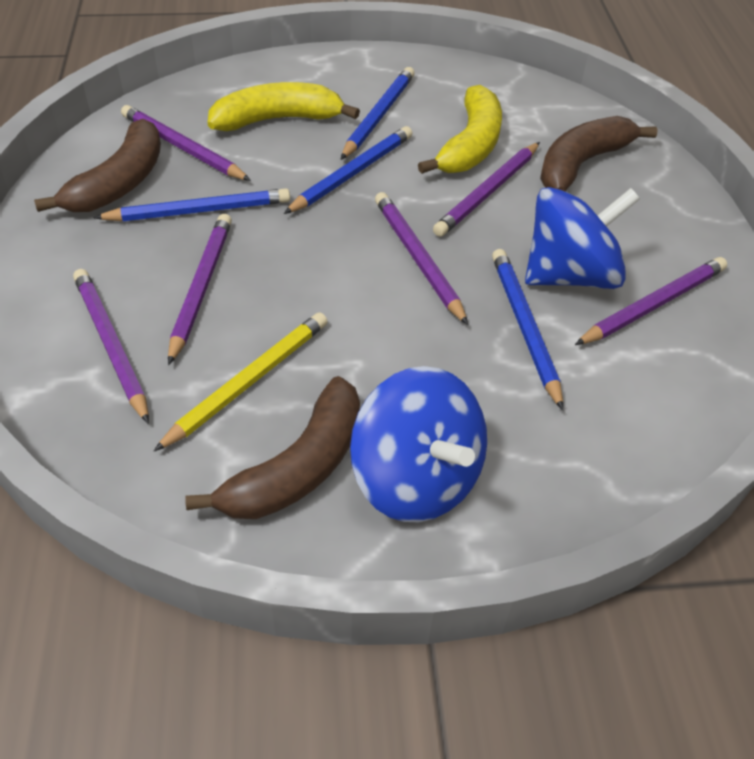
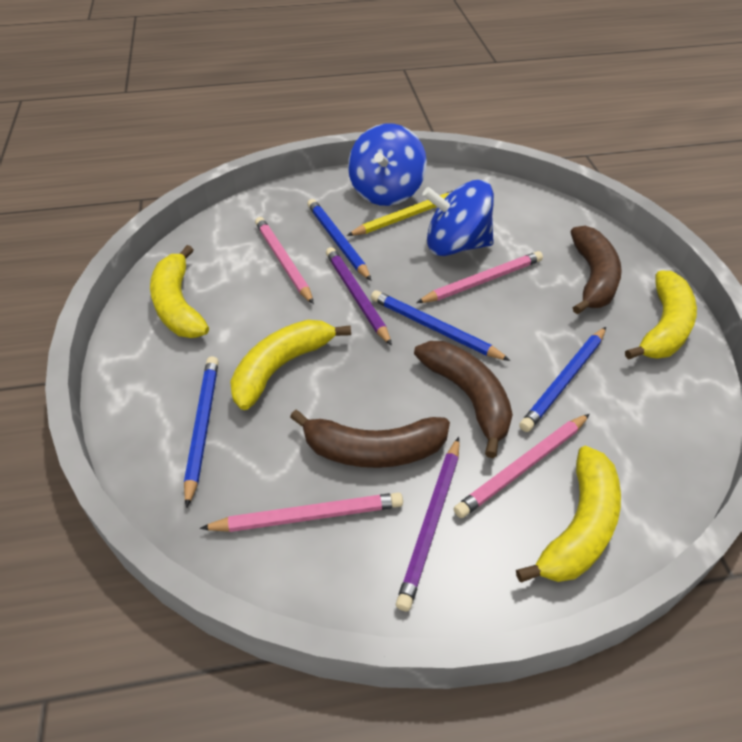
pink pencil: 0 -> 4
purple pencil: 6 -> 2
yellow banana: 2 -> 4

